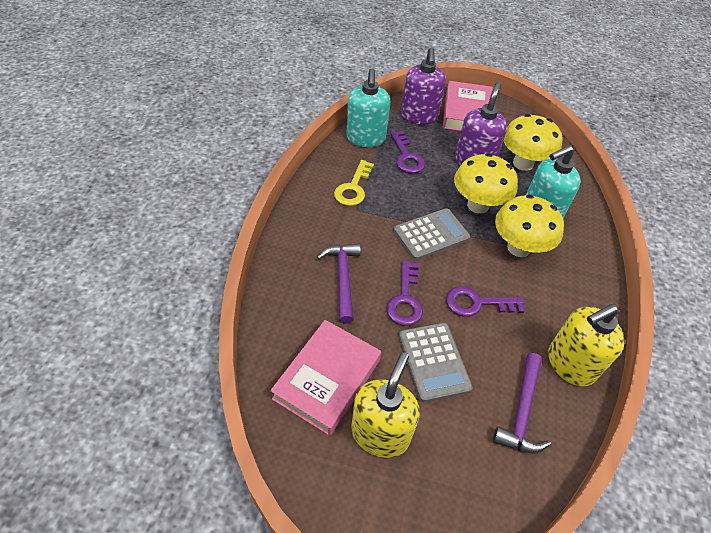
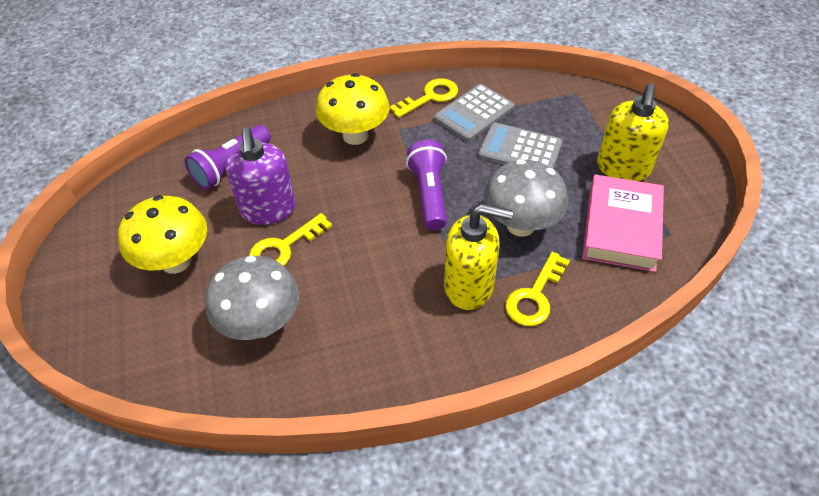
grey mushroom: 0 -> 2
pink book: 2 -> 1
purple flashlight: 0 -> 2
purple hammer: 2 -> 0
purple key: 3 -> 0
purple soap dispenser: 2 -> 1
turquoise soap dispenser: 2 -> 0
yellow key: 1 -> 3
yellow mushroom: 3 -> 2

